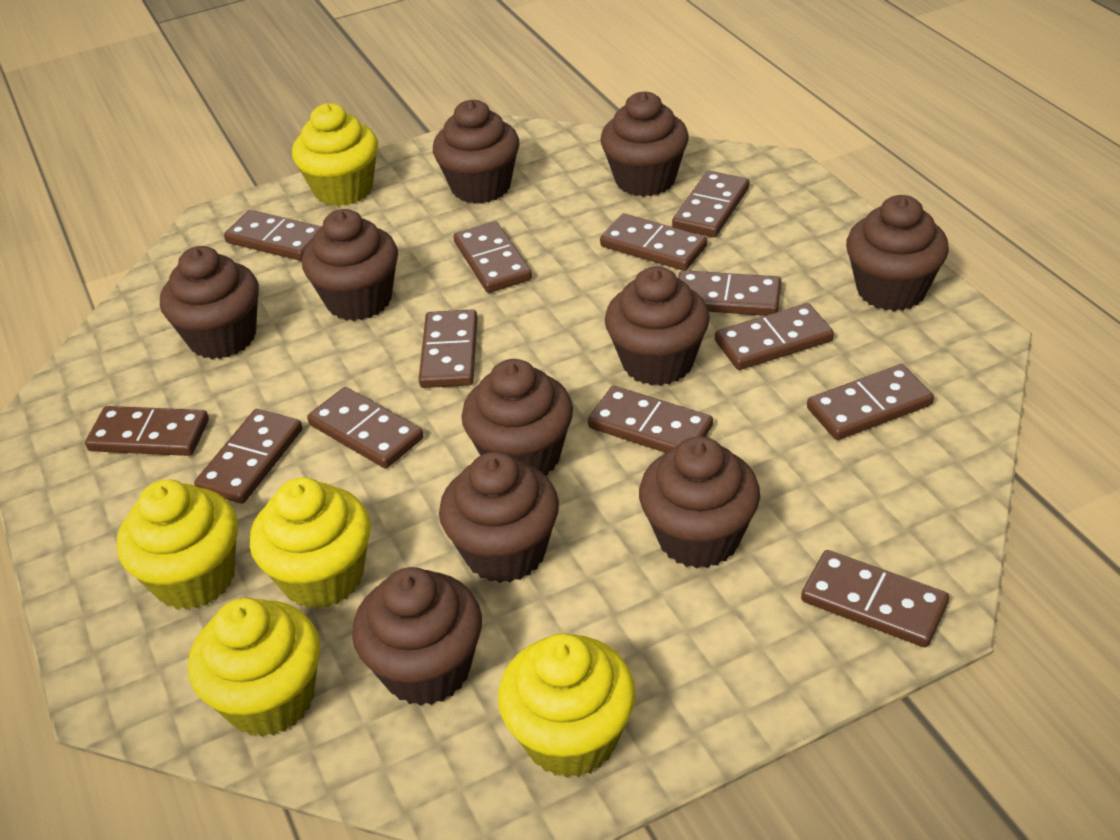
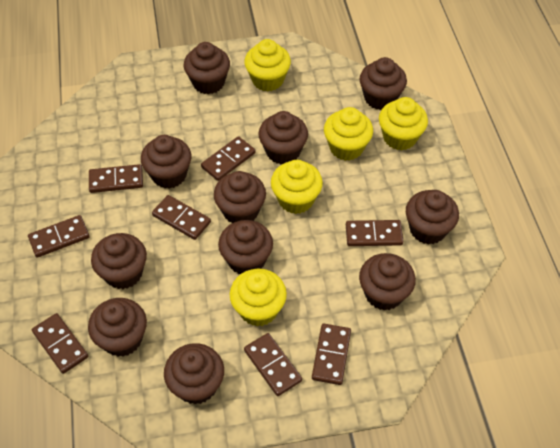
brown cupcake: 10 -> 11
brown domino: 13 -> 8

